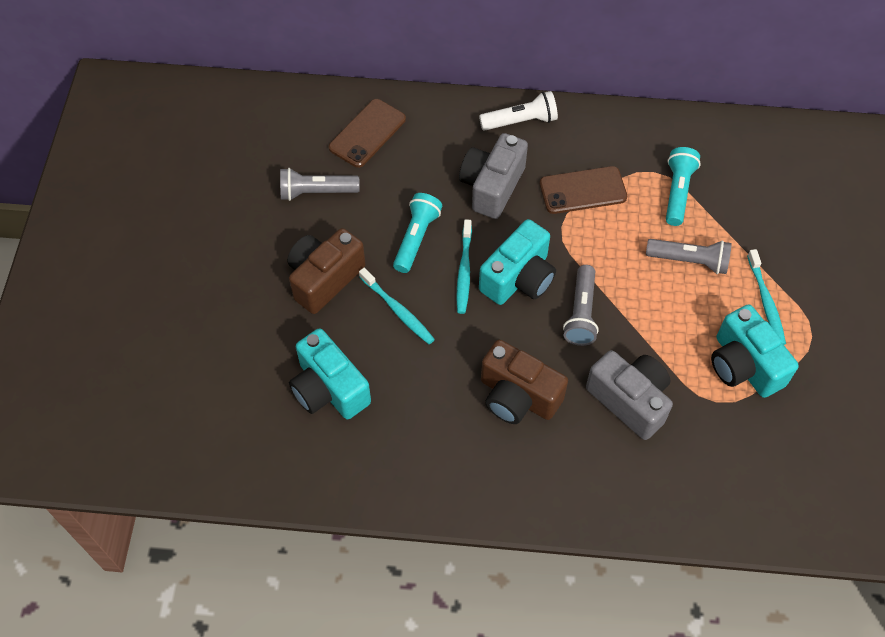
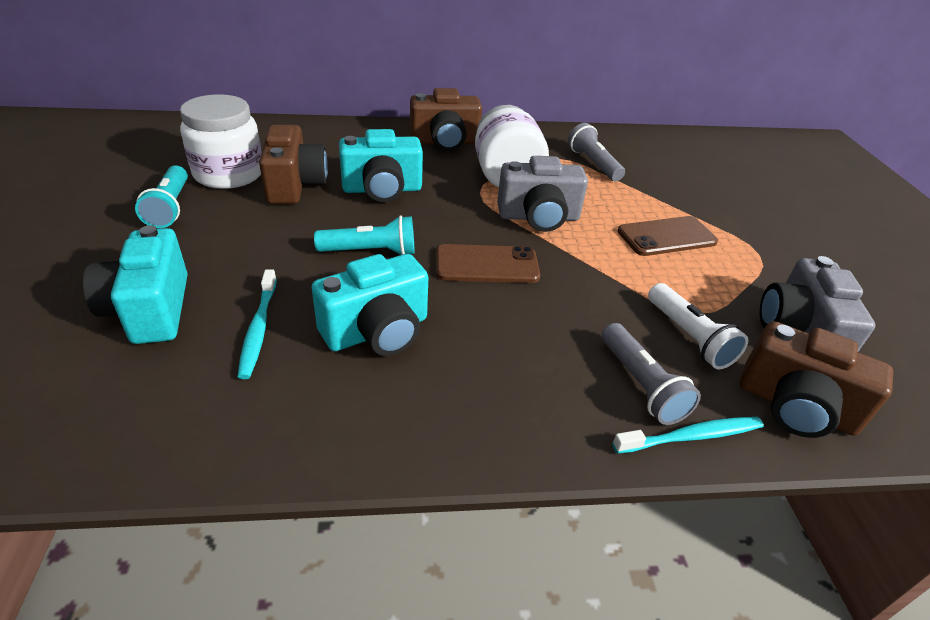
brown camera: 2 -> 3
grey flashlight: 3 -> 2
turquoise toothbrush: 3 -> 2
white jar: 0 -> 2

